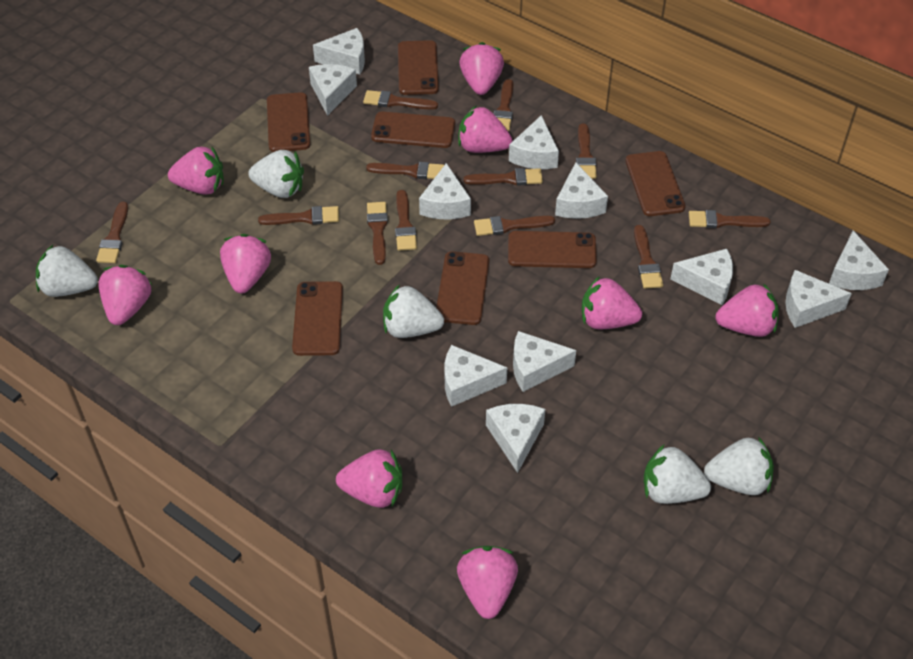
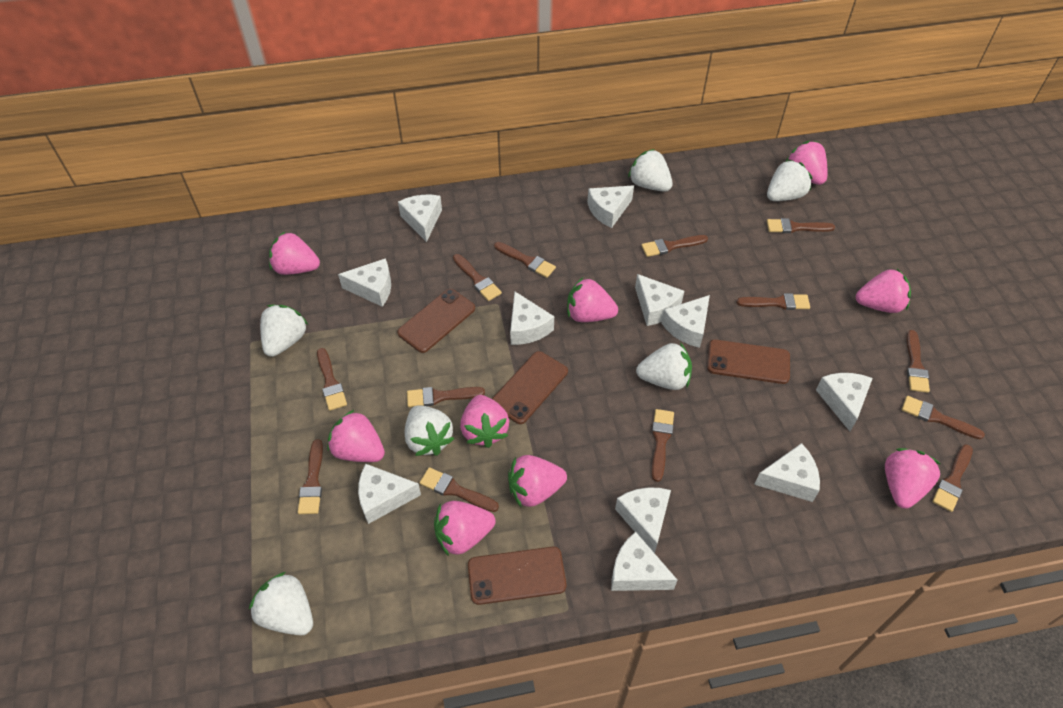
brown brush: 12 -> 13
brown phone: 7 -> 4
white strawberry: 5 -> 6

